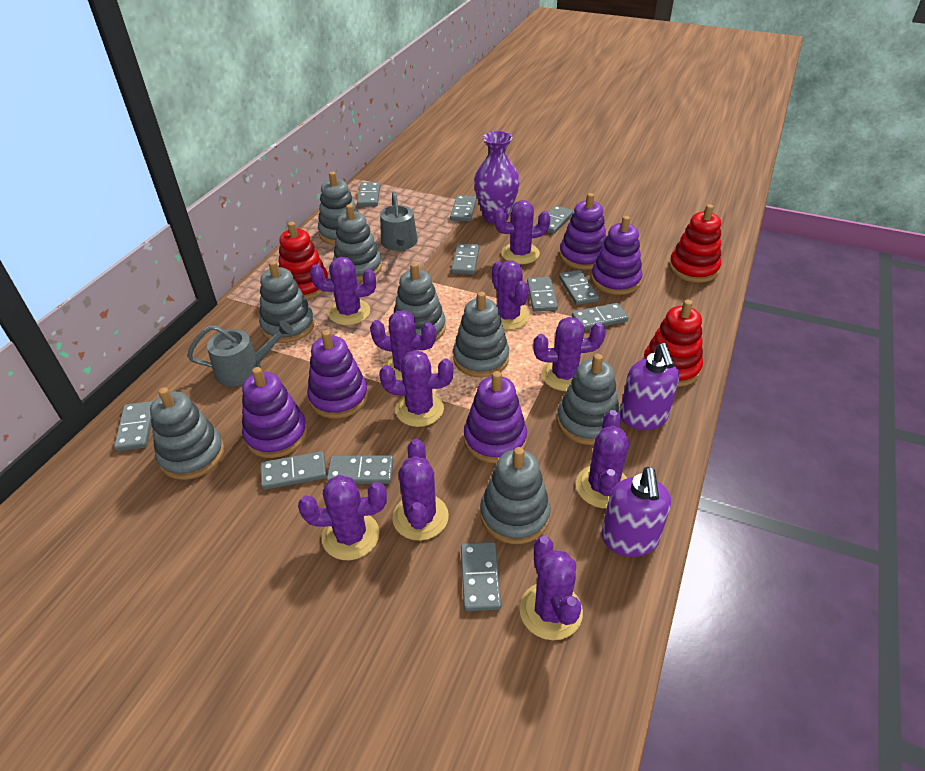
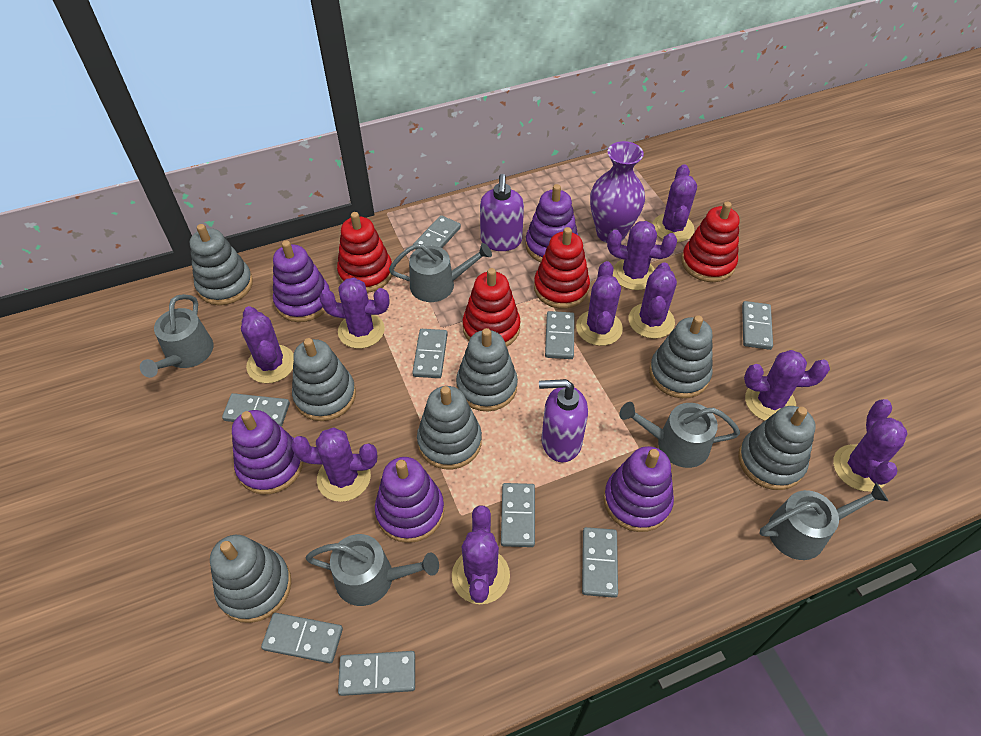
grey domino: 11 -> 9
grey stacking toy: 8 -> 7
grey watering can: 2 -> 5
red stacking toy: 3 -> 4

